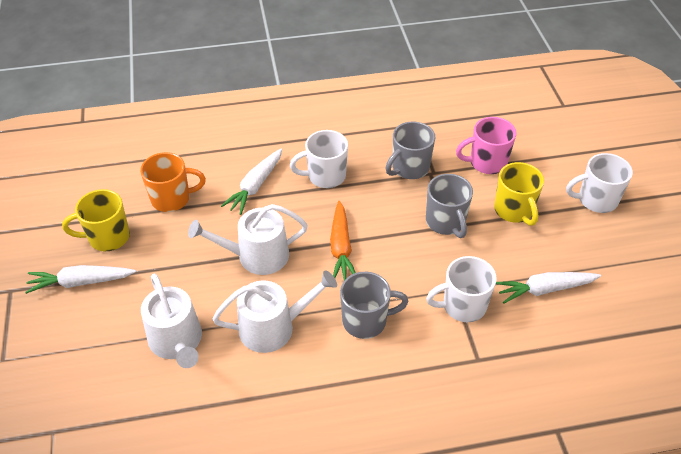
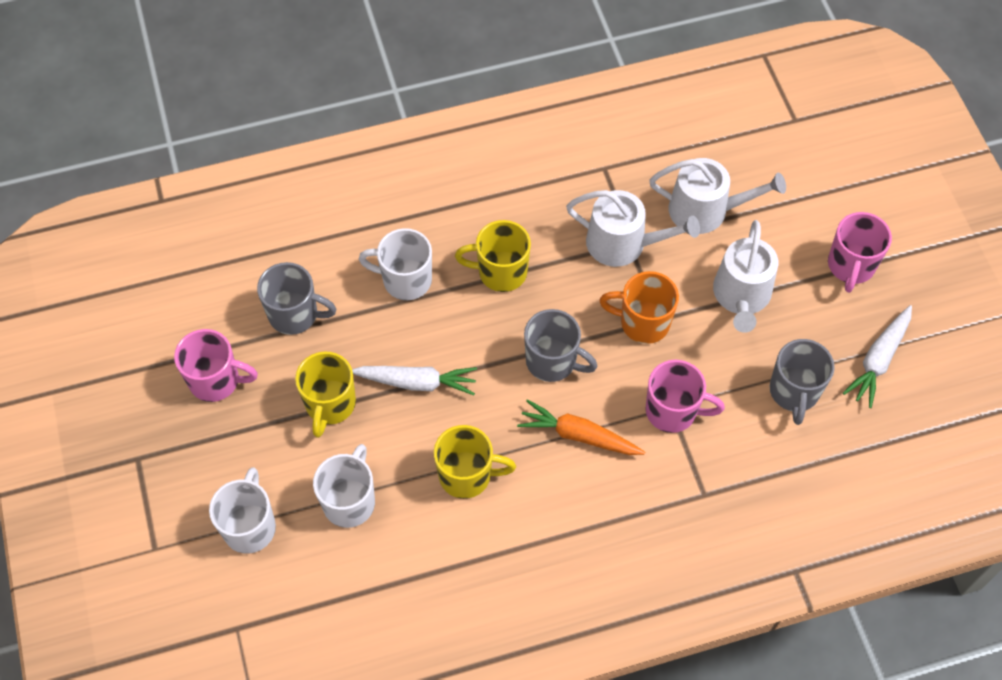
pink mug: 1 -> 3
white carrot: 3 -> 2
yellow mug: 2 -> 3

